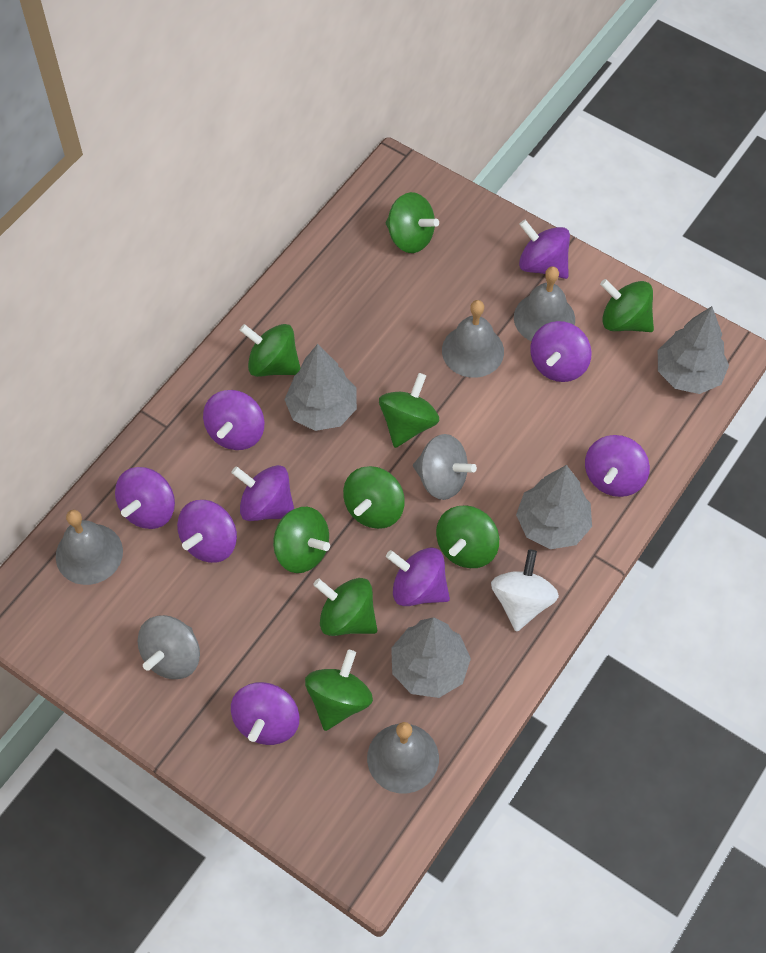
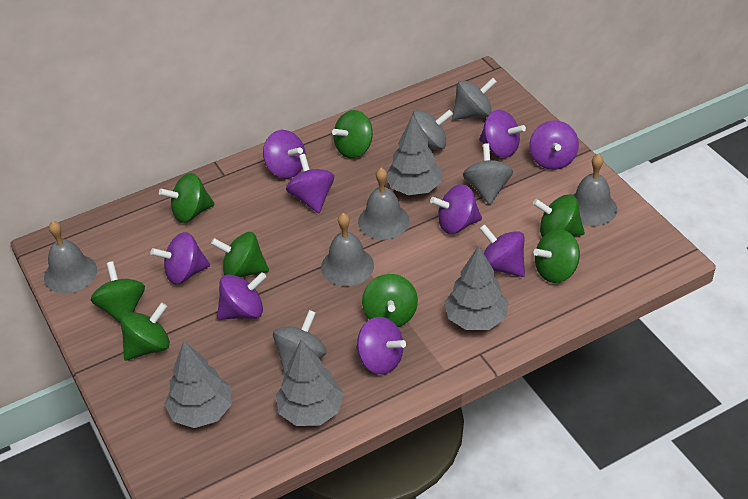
green spinning top: 9 -> 8
grey spinning top: 2 -> 4
white spinning top: 1 -> 0

